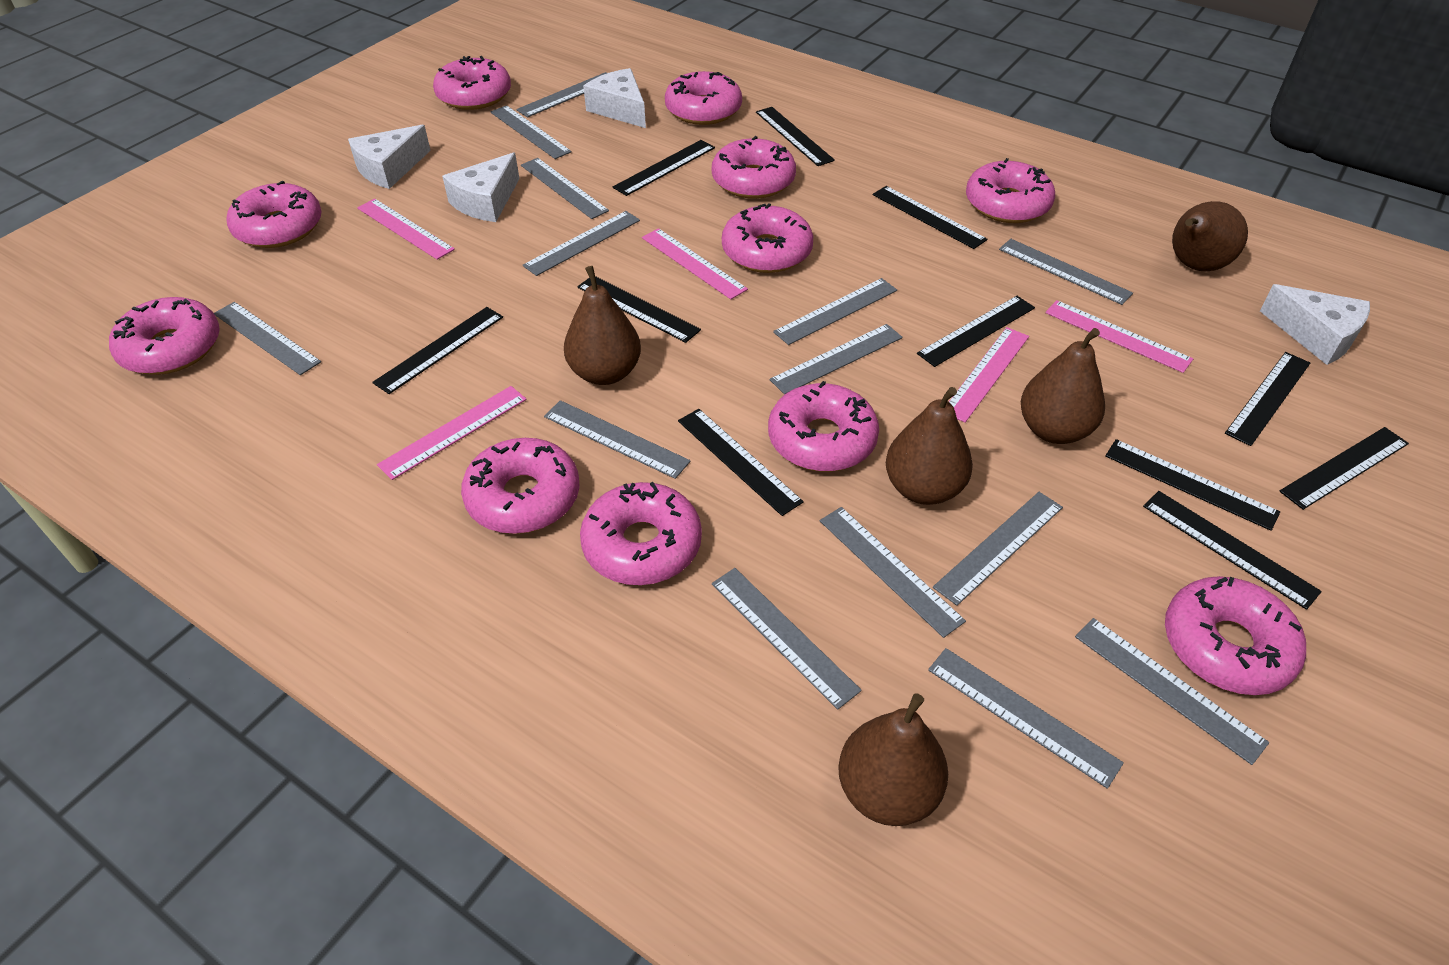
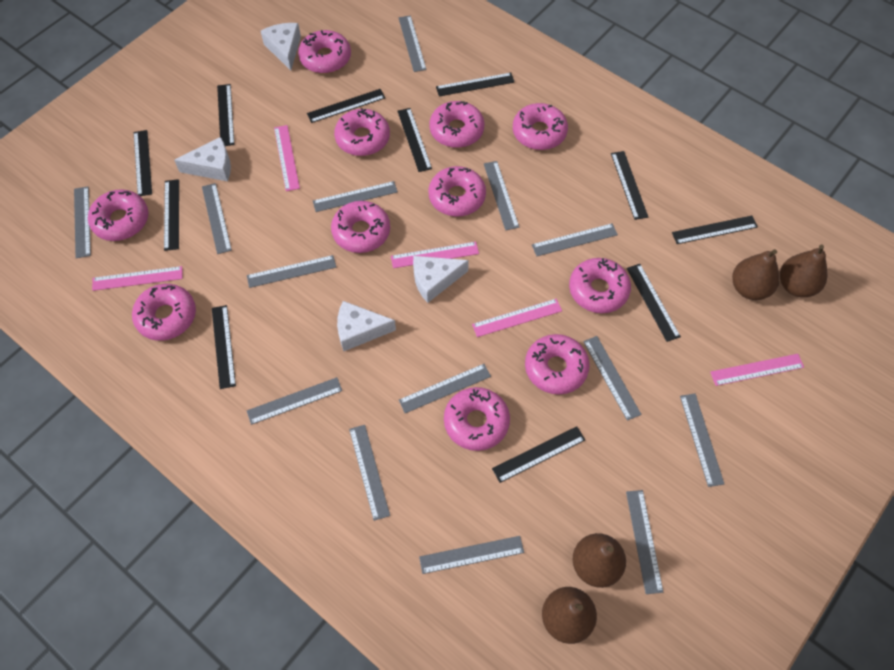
brown pear: 5 -> 4

